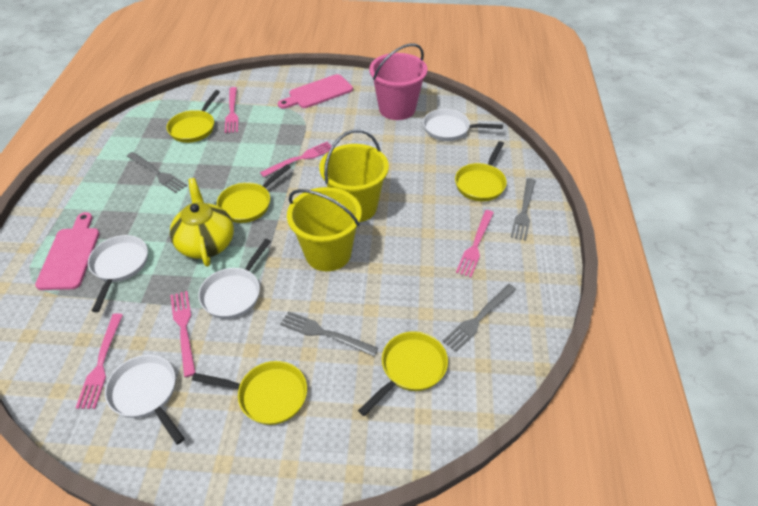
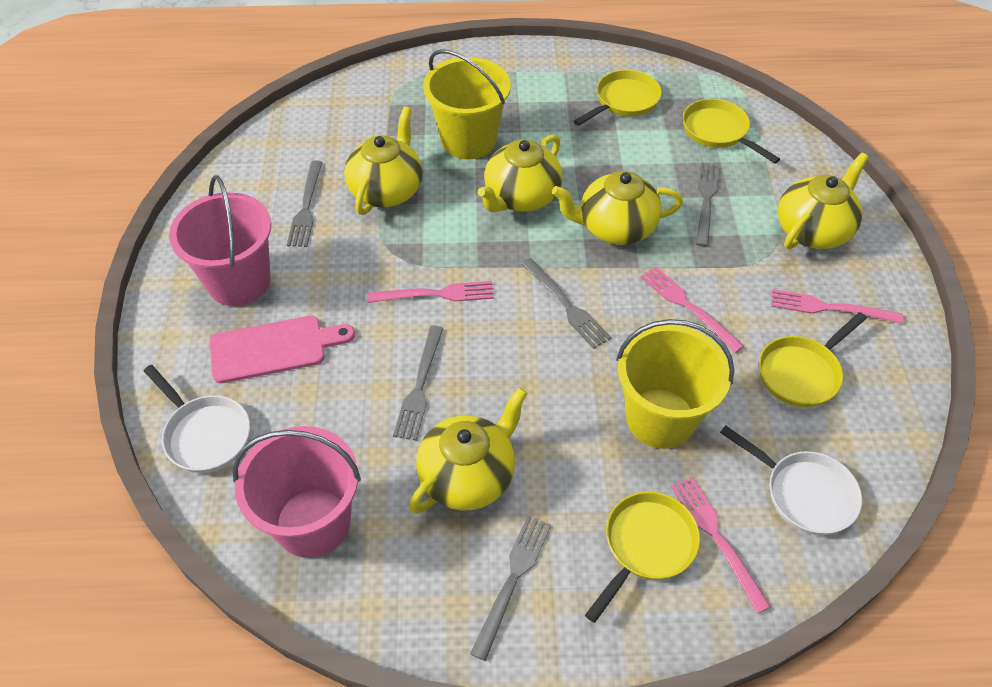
grey fork: 4 -> 5
pink bucket: 1 -> 2
pink cutting board: 2 -> 1
pink fork: 5 -> 4
white pan: 4 -> 2
yellow pan: 5 -> 4
yellow teapot: 1 -> 5

